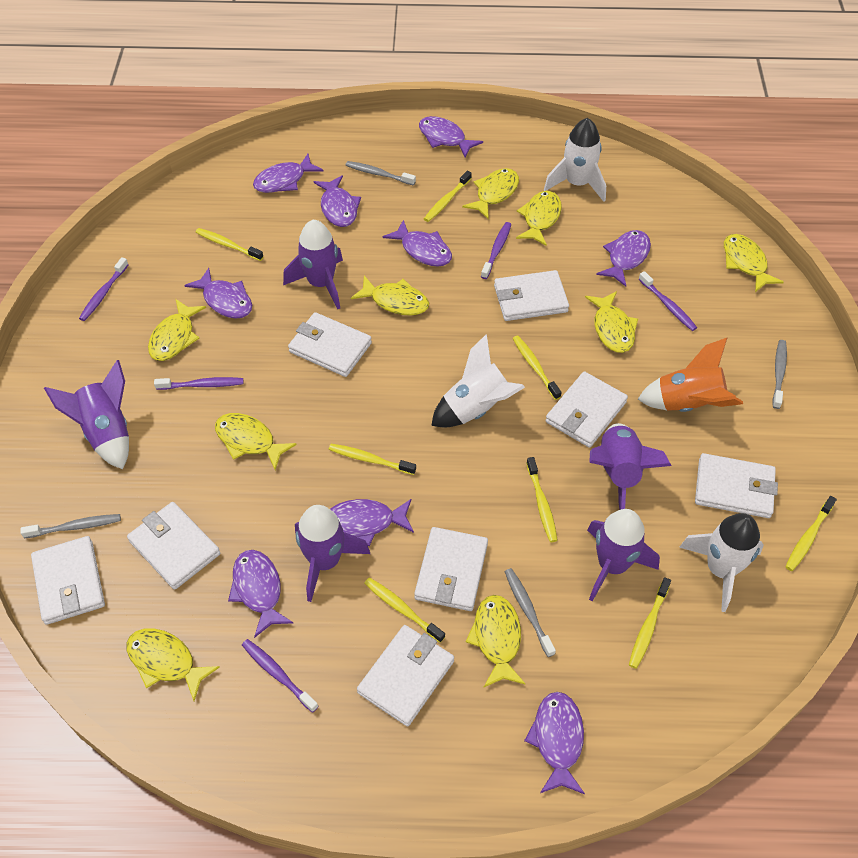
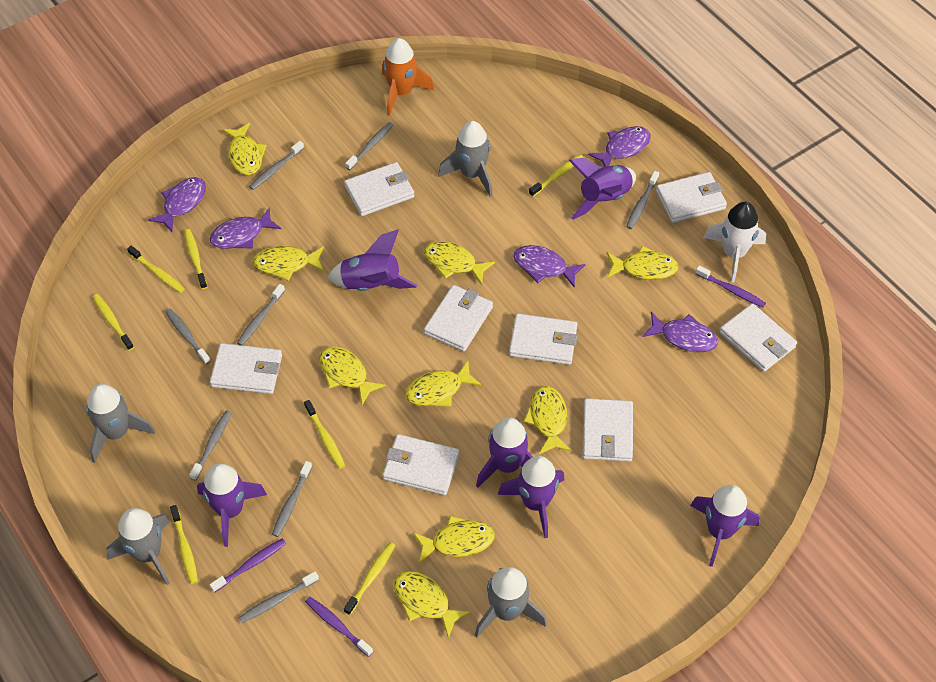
grey rocket: 0 -> 4
grey toothbrush: 4 -> 8
purple fish: 9 -> 5
purple rocket: 5 -> 6
purple toothbrush: 5 -> 3
white rocket: 3 -> 1
yellow toothbrush: 8 -> 7

